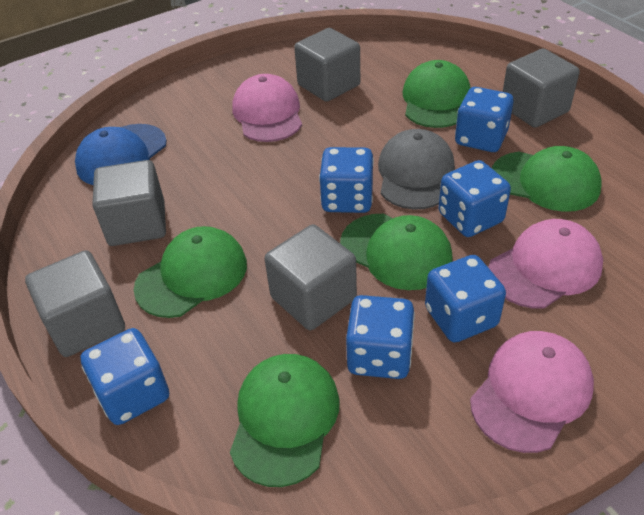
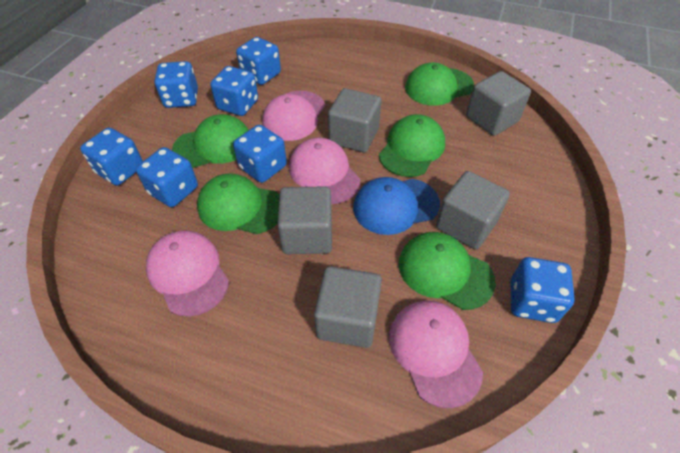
blue dice: 6 -> 7
grey cap: 1 -> 0
pink cap: 3 -> 4

